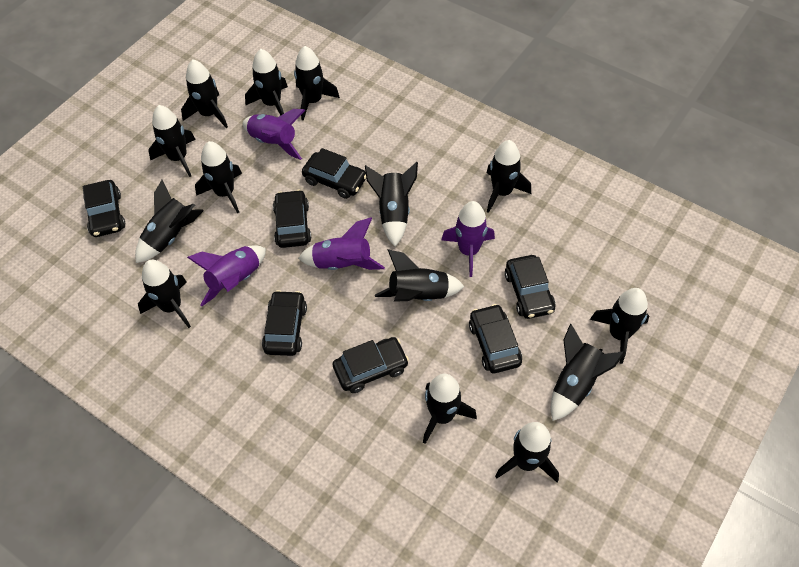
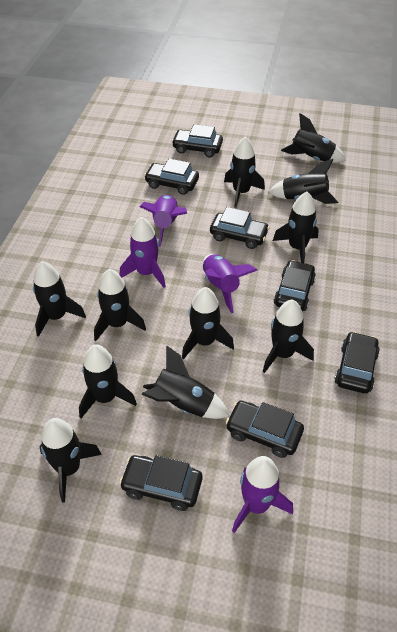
black rocket: 14 -> 11

